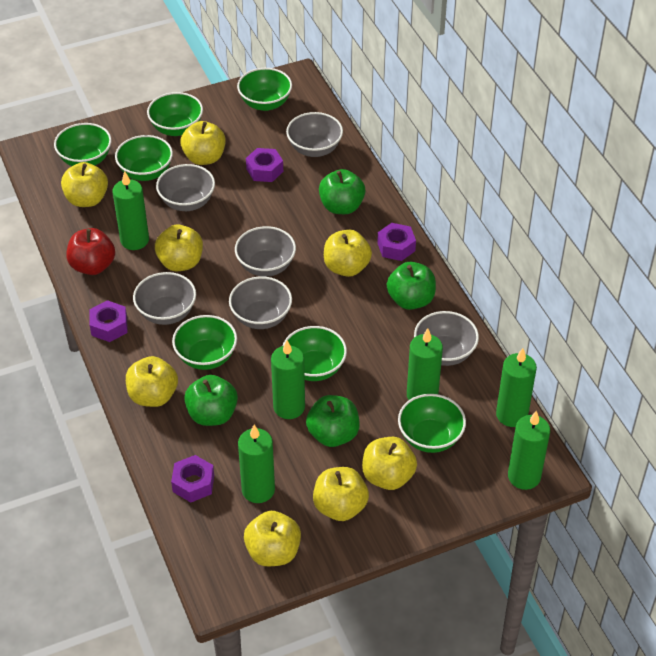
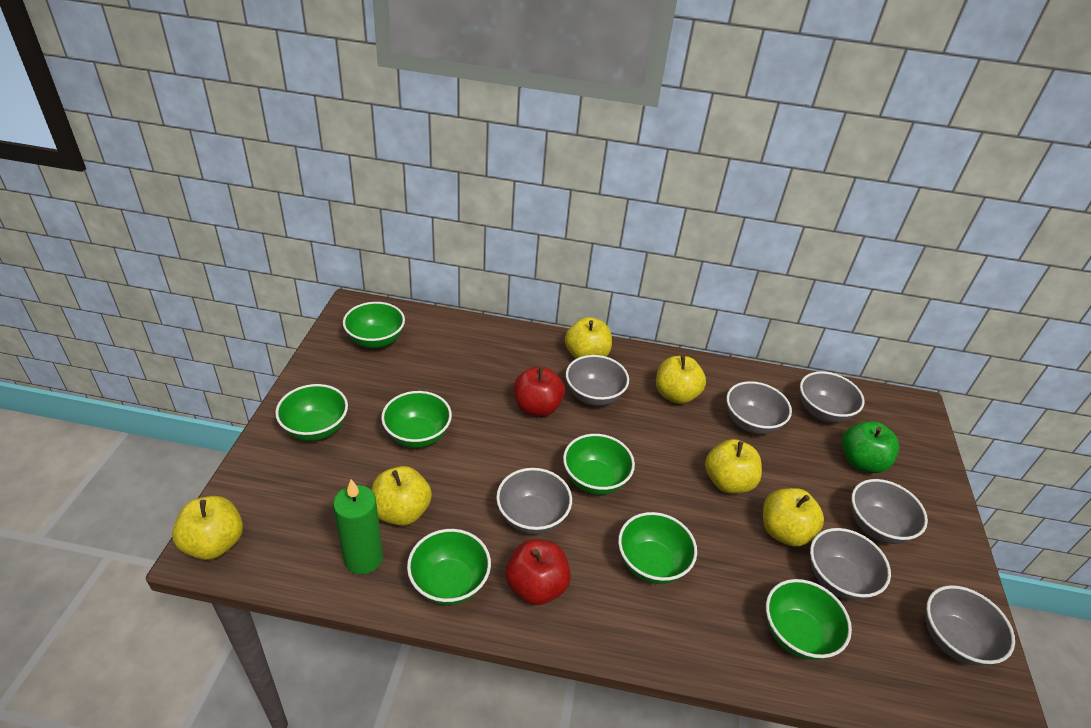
green apple: 4 -> 1
green candle: 6 -> 1
grey bowl: 6 -> 7
purple nut: 4 -> 0
red apple: 1 -> 2
yellow apple: 8 -> 6

